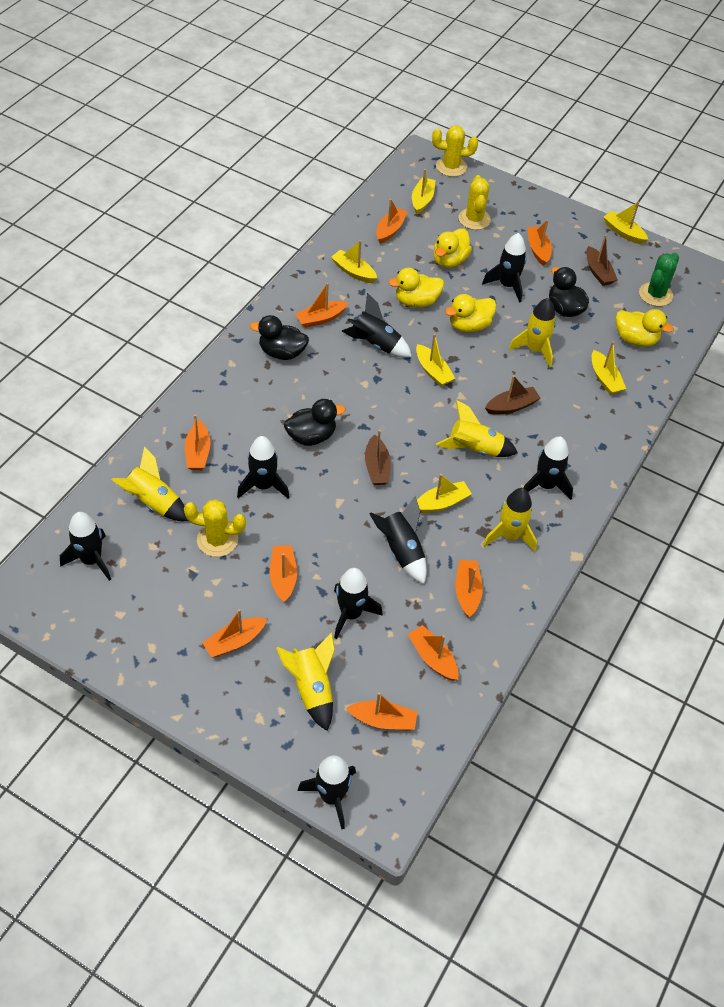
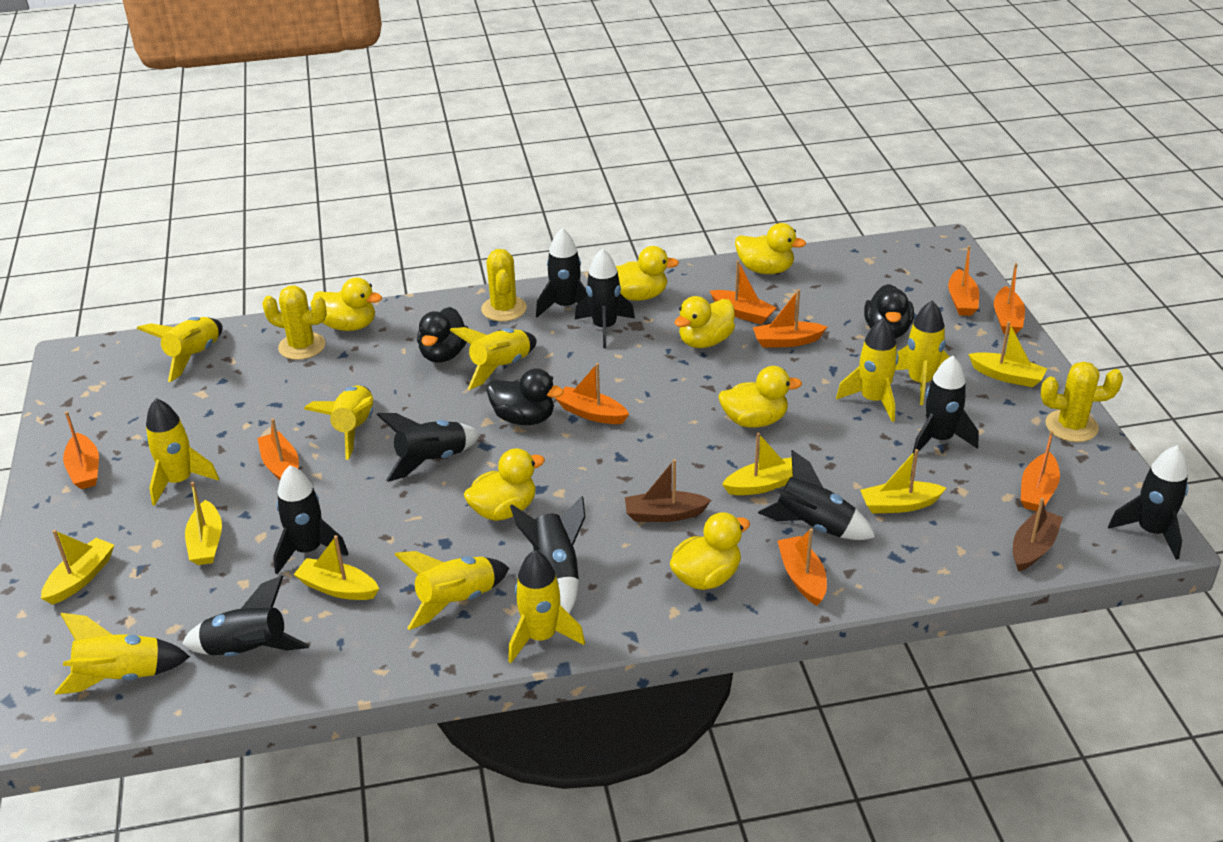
black rocket: 8 -> 9
brown boat: 3 -> 2
green cactus: 1 -> 0
yellow duck: 4 -> 7
yellow rocket: 5 -> 9

